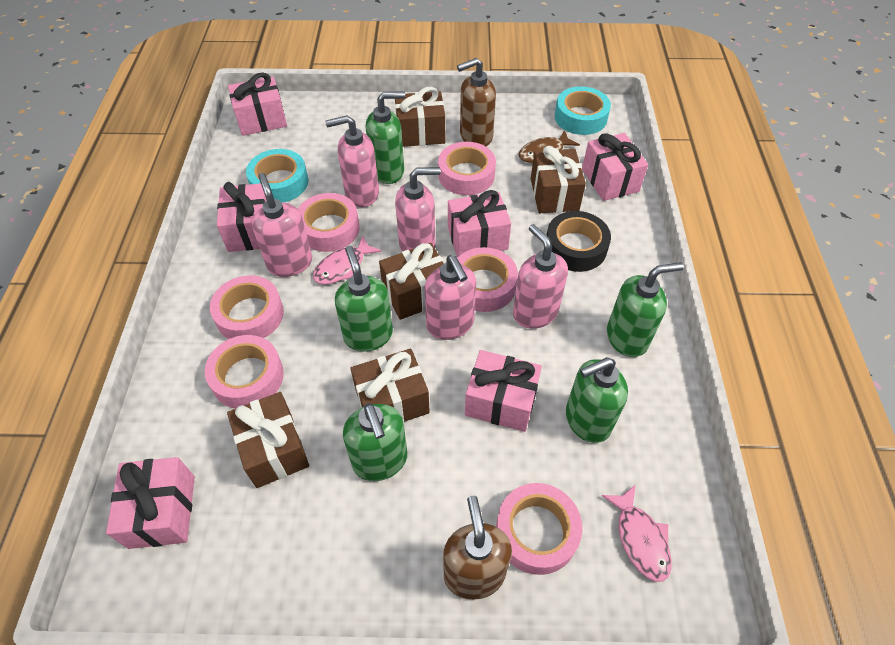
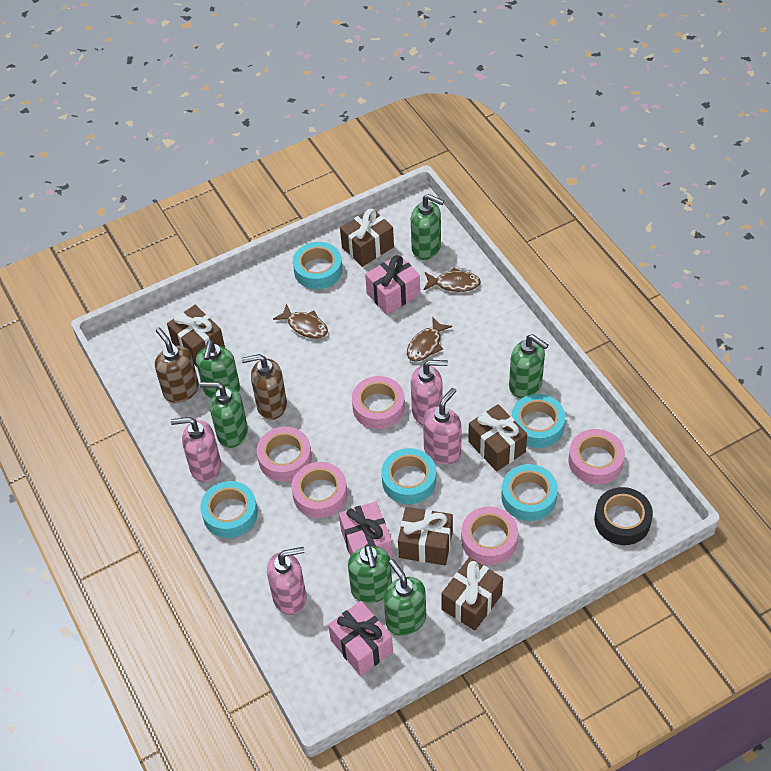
brown fish: 1 -> 3
green soap dispenser: 5 -> 6
pink fish: 2 -> 0
pink gift: 6 -> 3
pink soap dispenser: 5 -> 4
pink tape: 6 -> 5
turquoise tape: 2 -> 5

